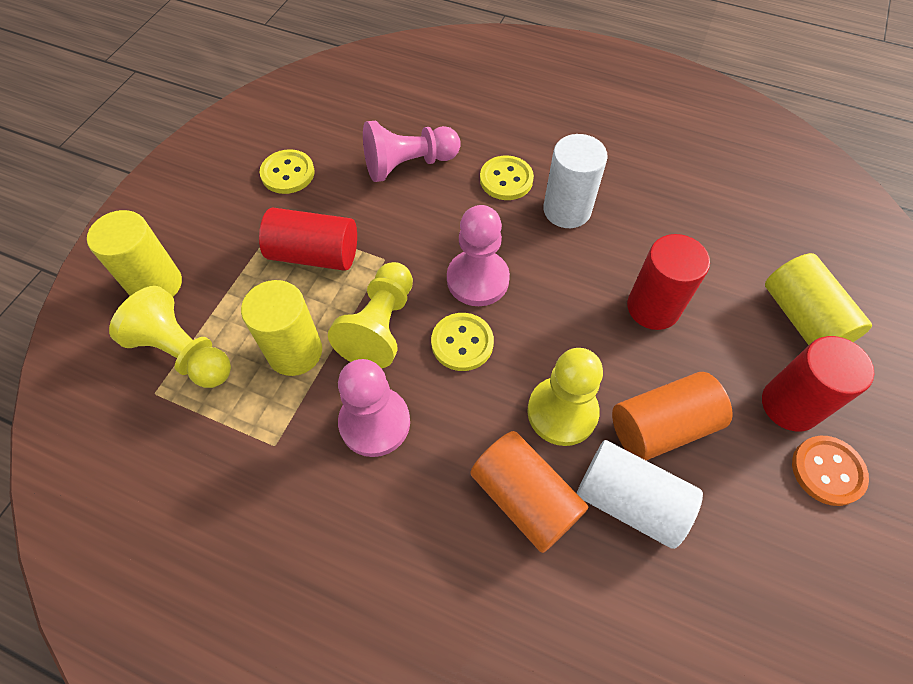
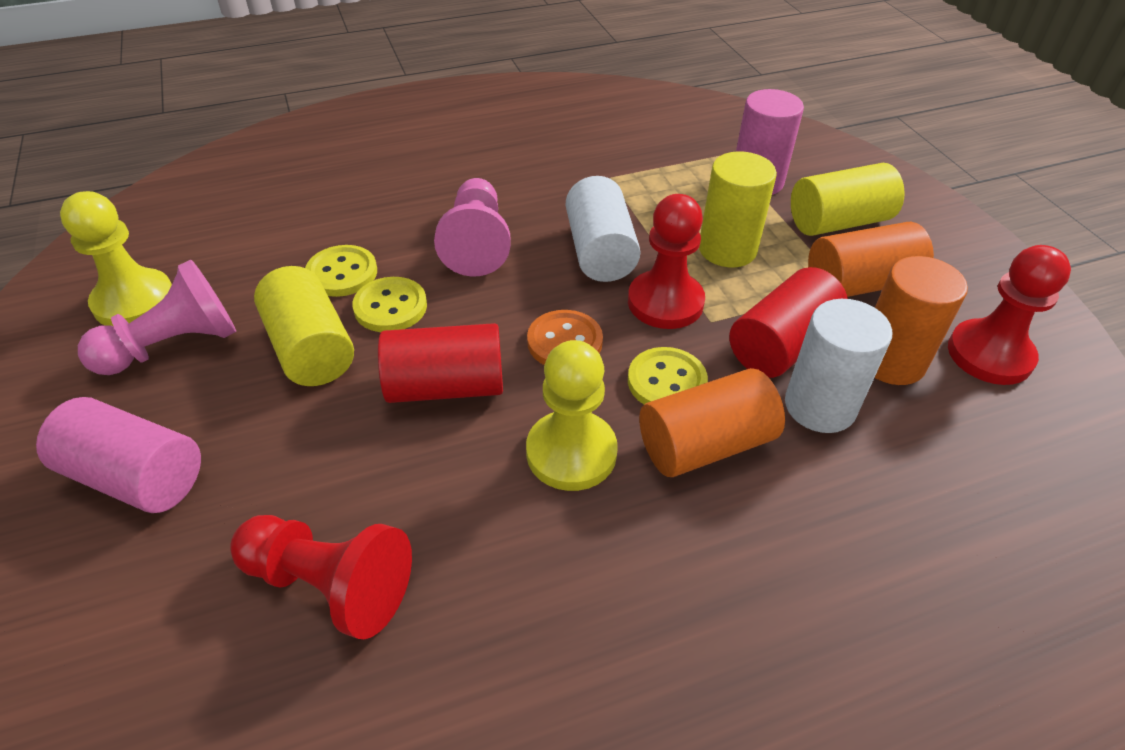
orange cylinder: 2 -> 3
pink cylinder: 0 -> 2
pink pawn: 3 -> 2
red cylinder: 3 -> 2
red pawn: 0 -> 3
yellow pawn: 3 -> 2

